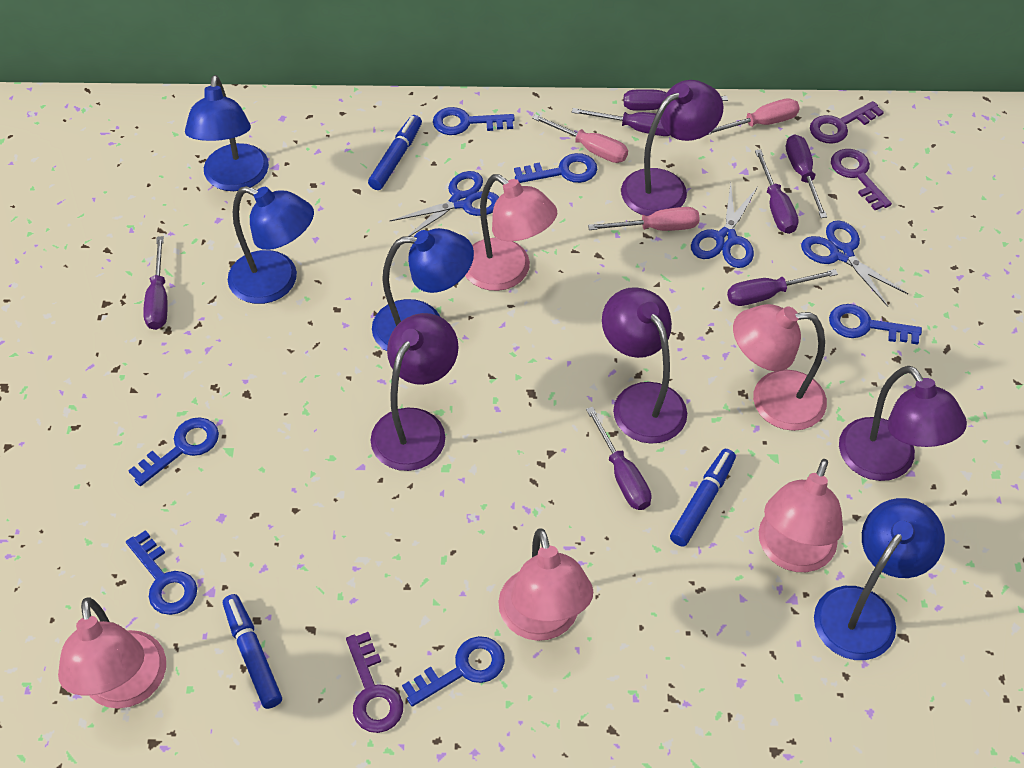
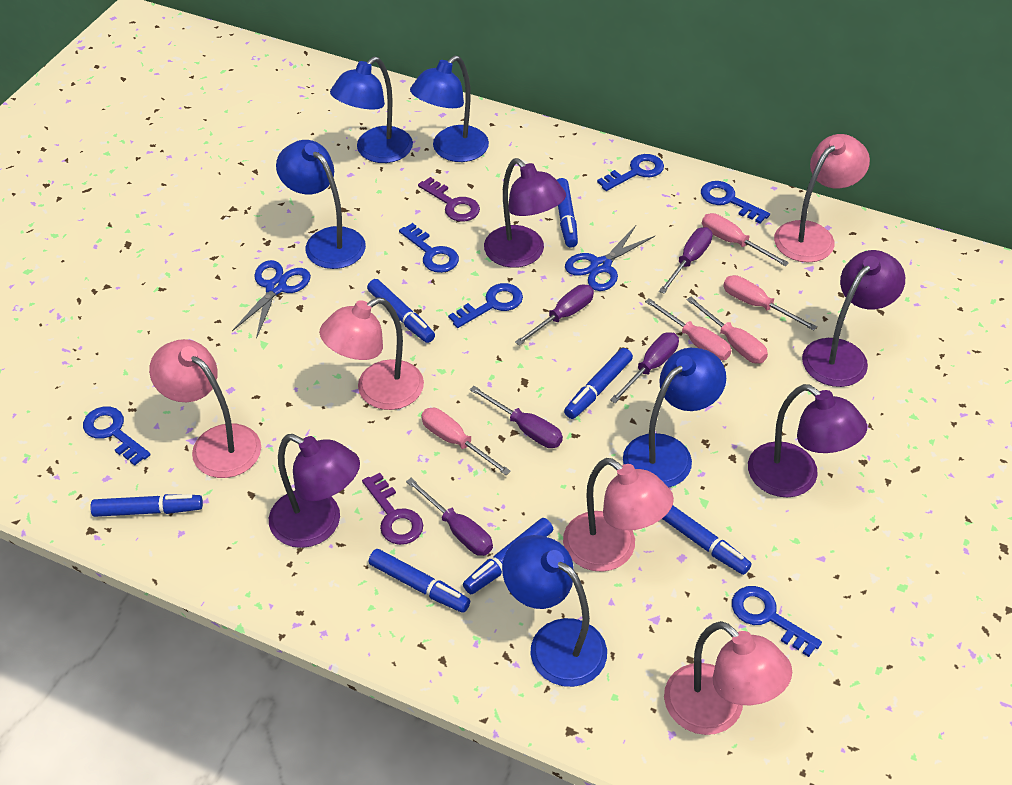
blue lamp: 4 -> 5
blue marker: 3 -> 7
blue scissors: 3 -> 2
pink screwdriver: 3 -> 5
purple key: 3 -> 2
purple screwdriver: 7 -> 5

